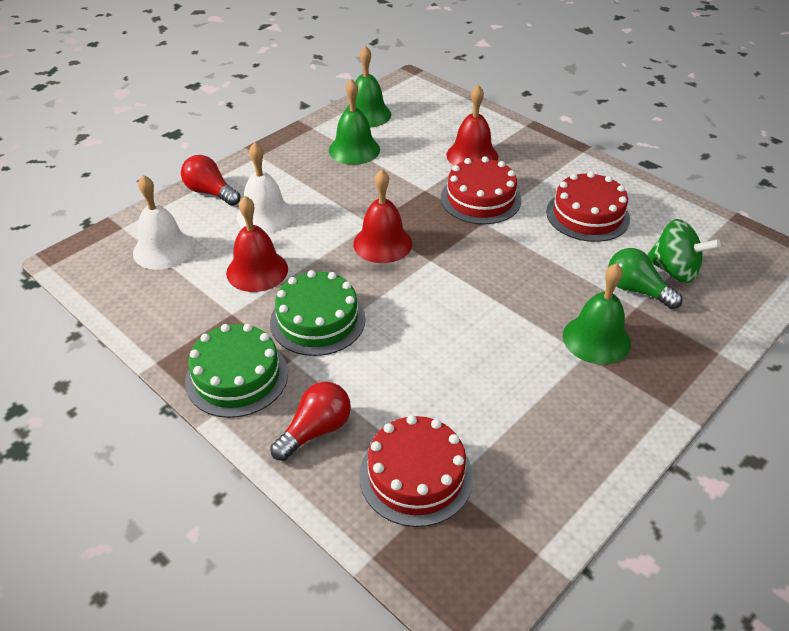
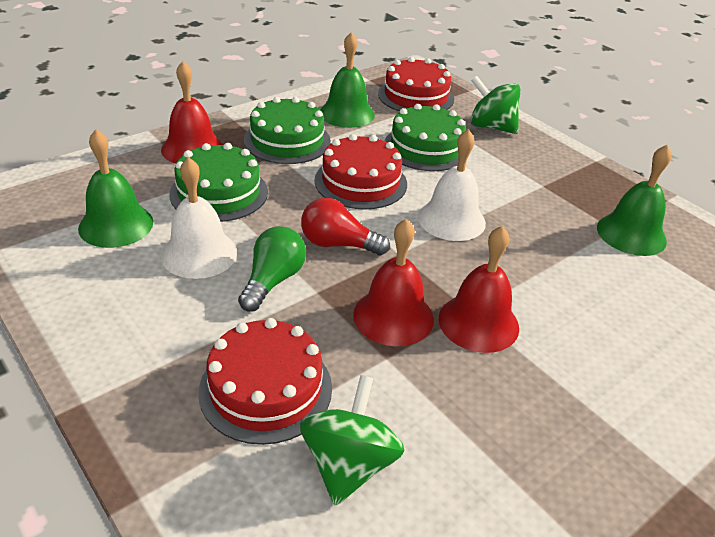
green cake: 2 -> 3
green spinning top: 1 -> 2
red light bulb: 2 -> 1

